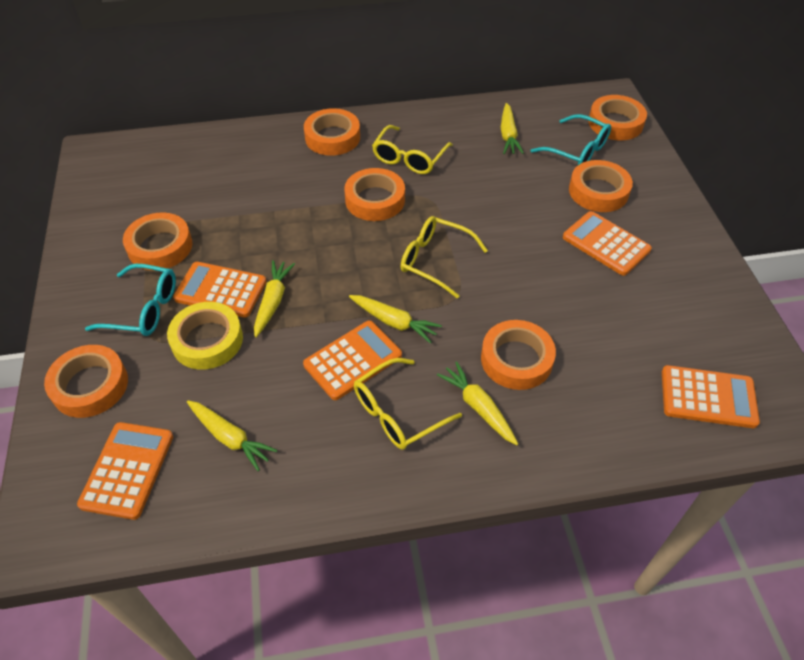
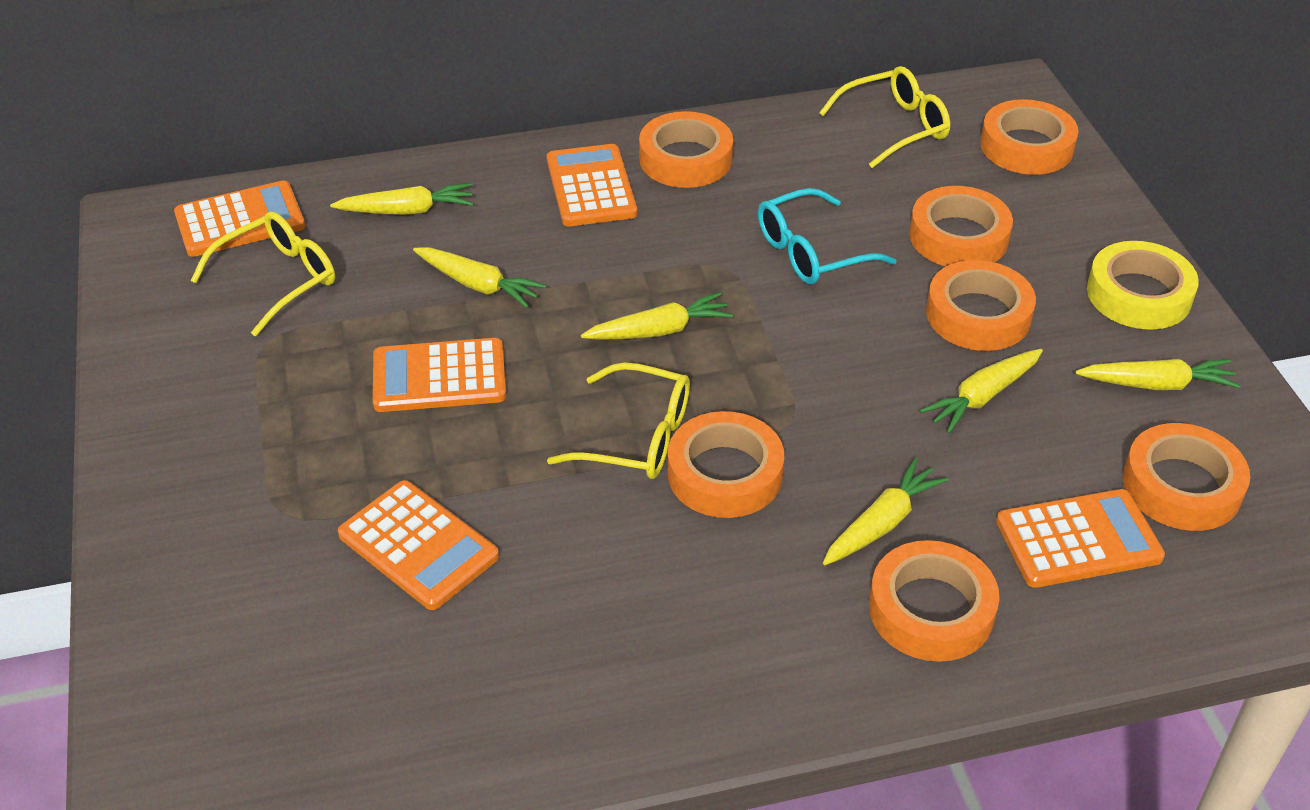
turquoise glasses: 2 -> 1
yellow carrot: 5 -> 6

